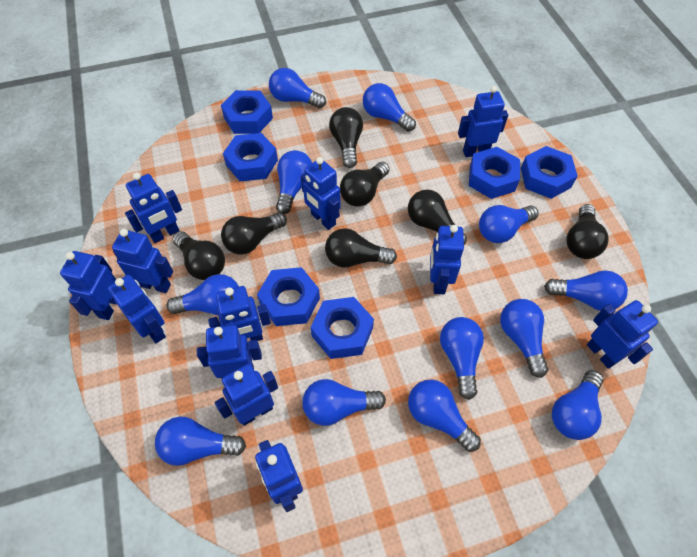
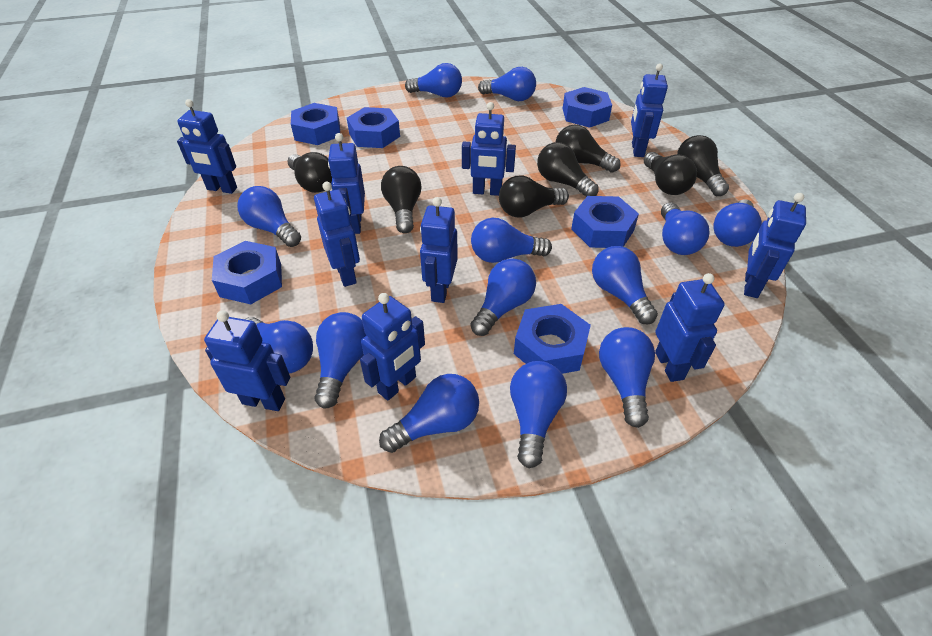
blue light bulb: 12 -> 13
blue robot: 12 -> 10

